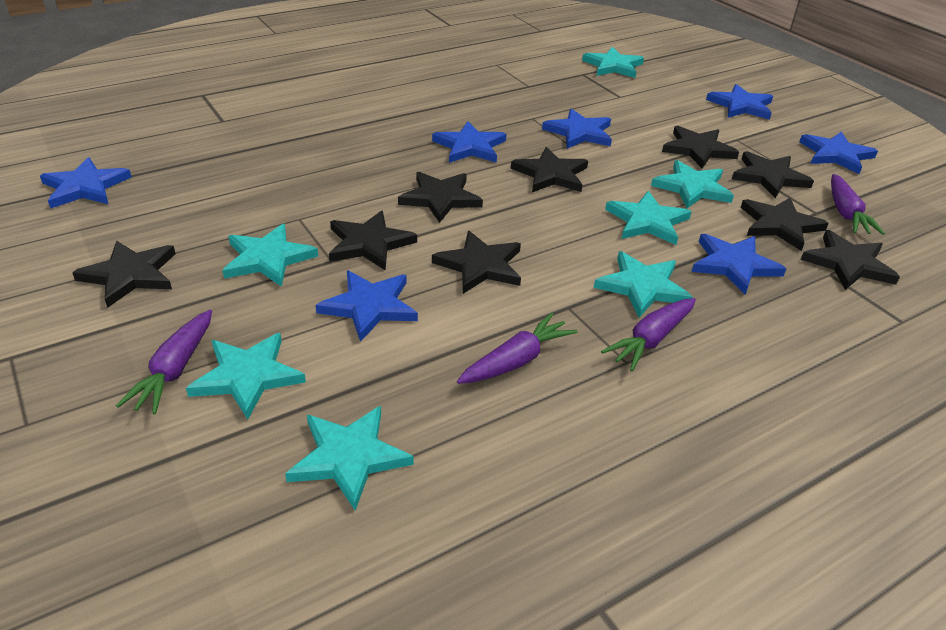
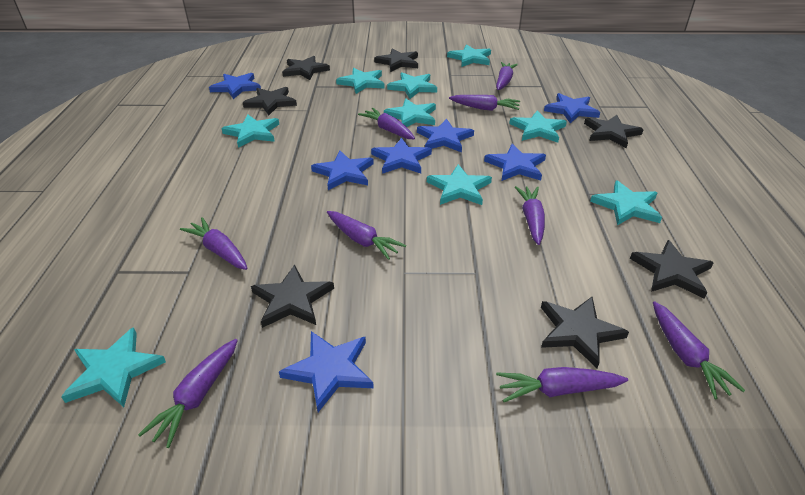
black star: 9 -> 7
purple carrot: 4 -> 9
turquoise star: 7 -> 9

